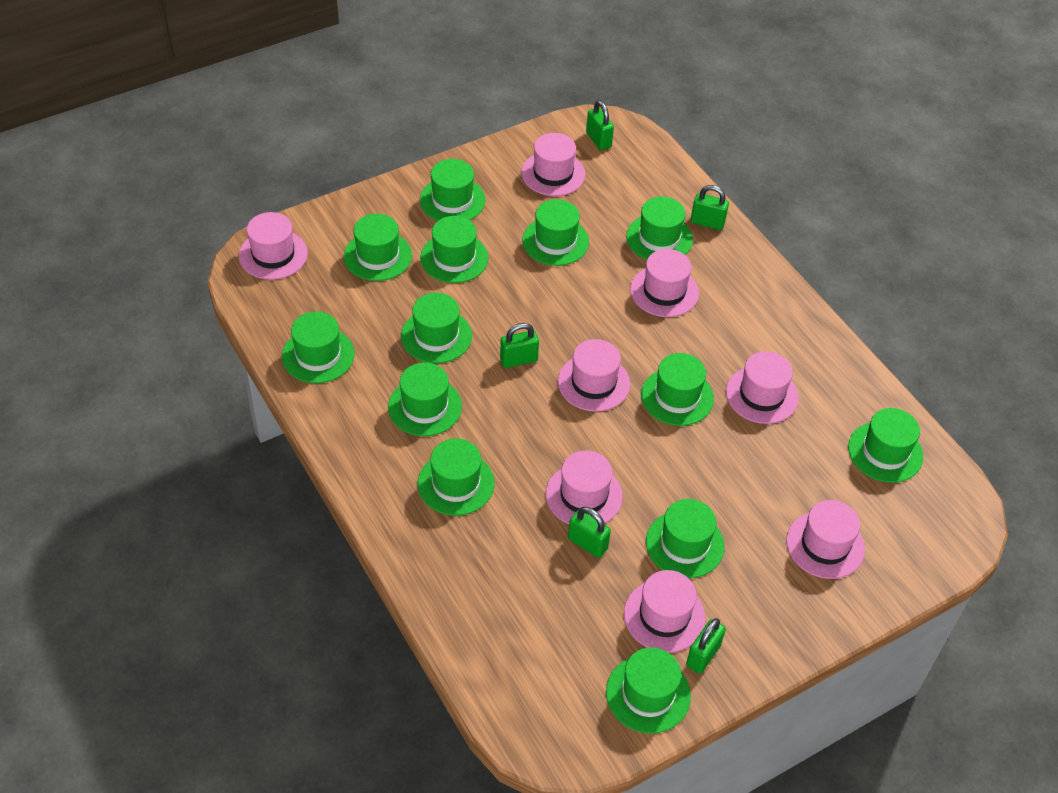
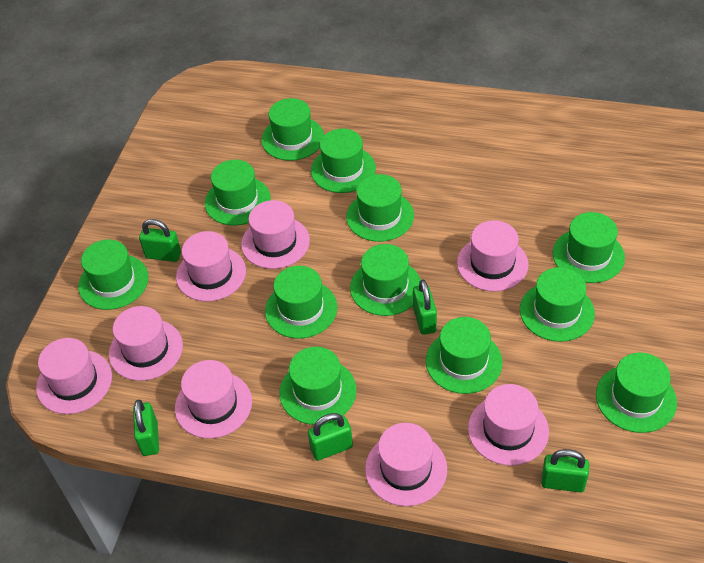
green hat: 13 -> 12

